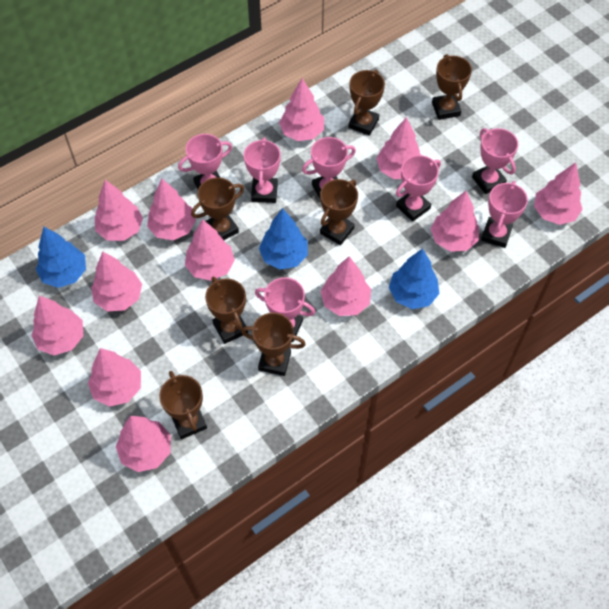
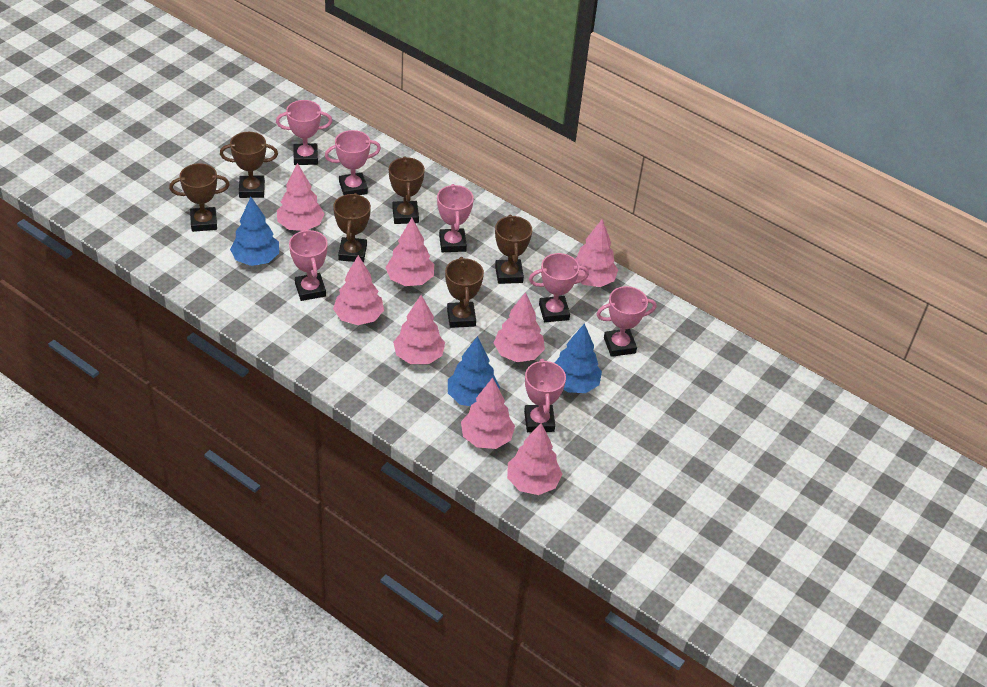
brown trophy: 7 -> 6
pink tree: 12 -> 8

